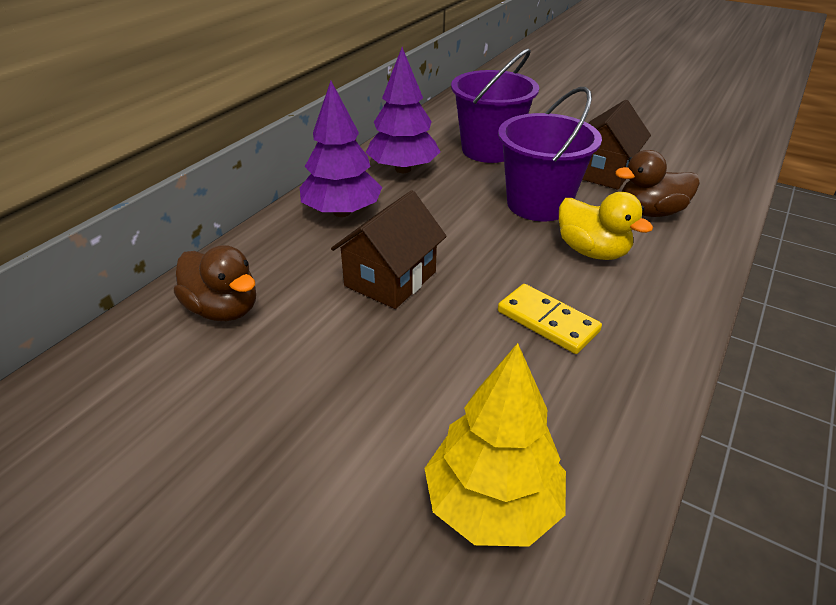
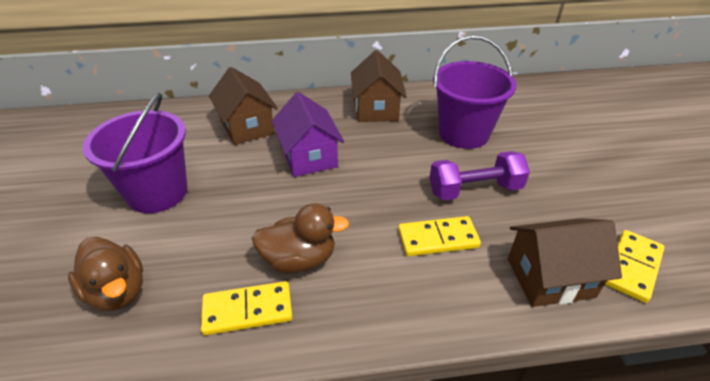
brown house: 2 -> 3
purple dumbbell: 0 -> 1
purple house: 0 -> 1
purple tree: 2 -> 0
yellow domino: 1 -> 3
yellow duck: 1 -> 0
yellow tree: 1 -> 0

